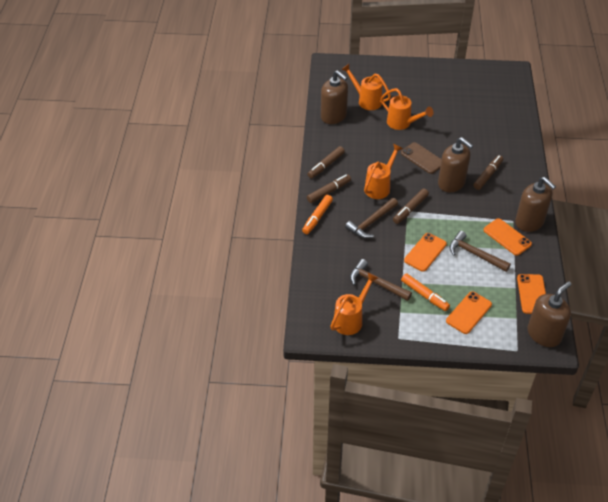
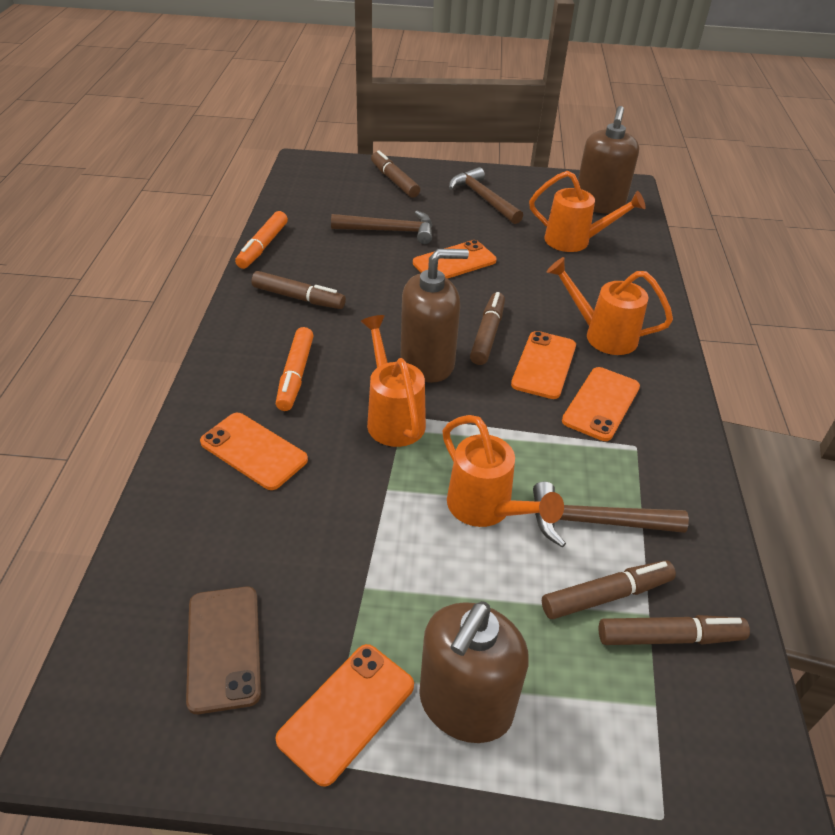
brown marker: 4 -> 5
brown soap dispenser: 4 -> 3
orange phone: 4 -> 5

